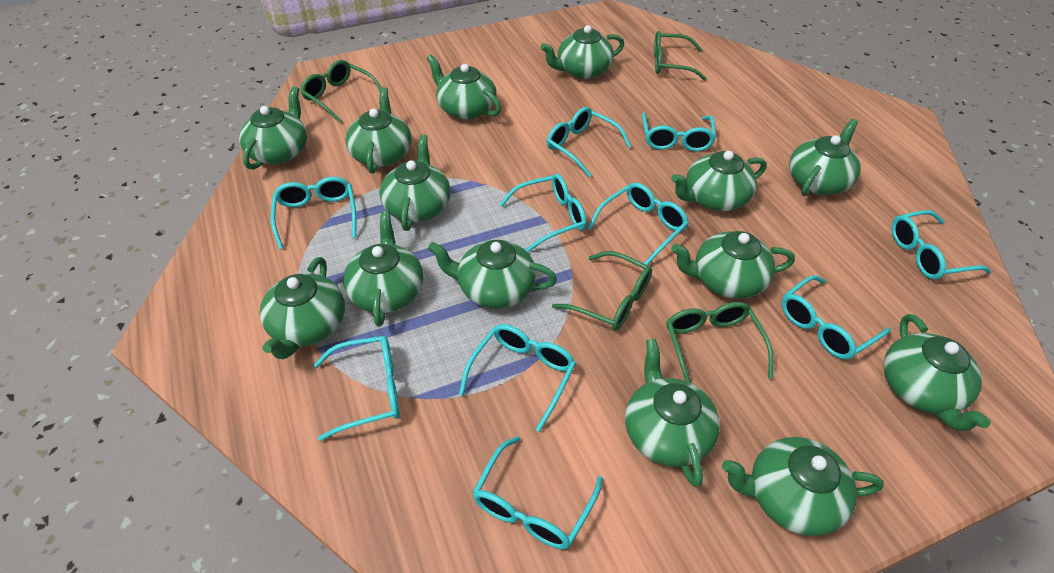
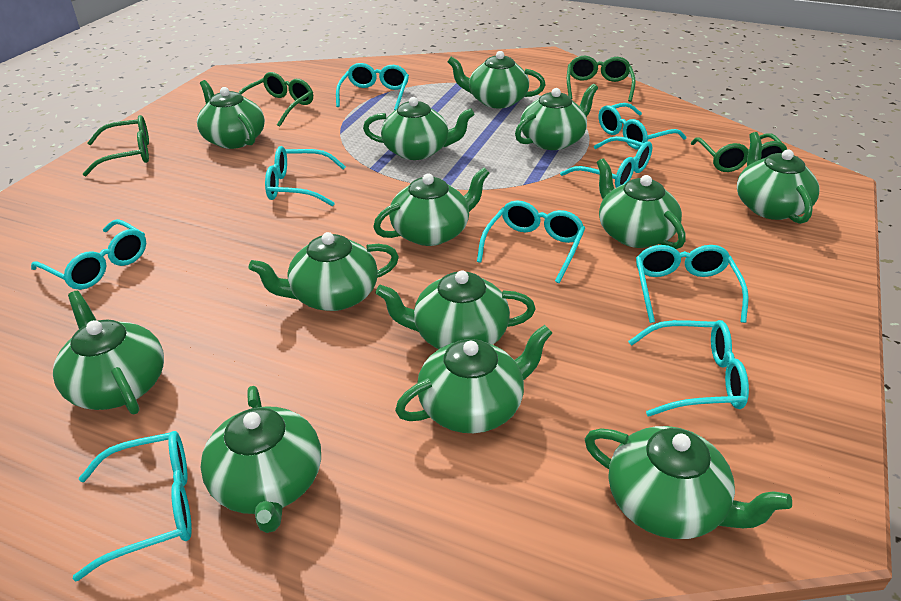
green teapot: 14 -> 13
turquoise glasses: 10 -> 9

